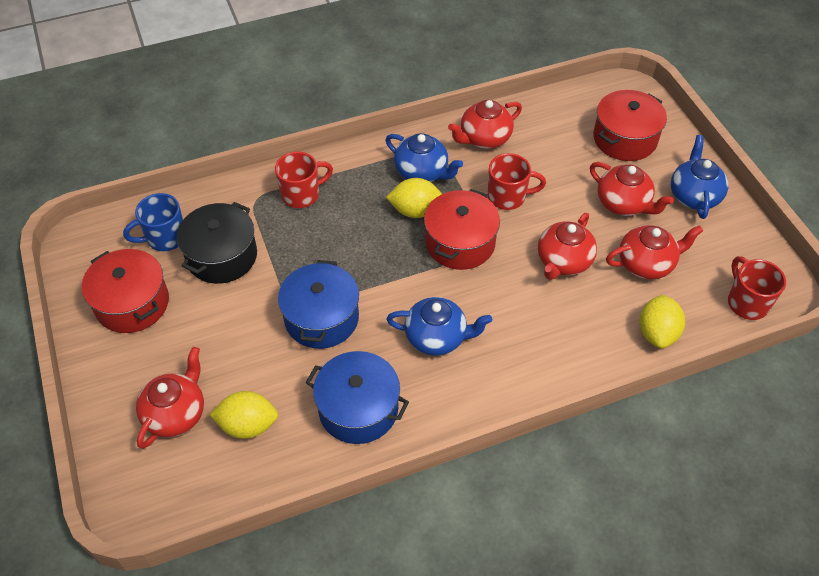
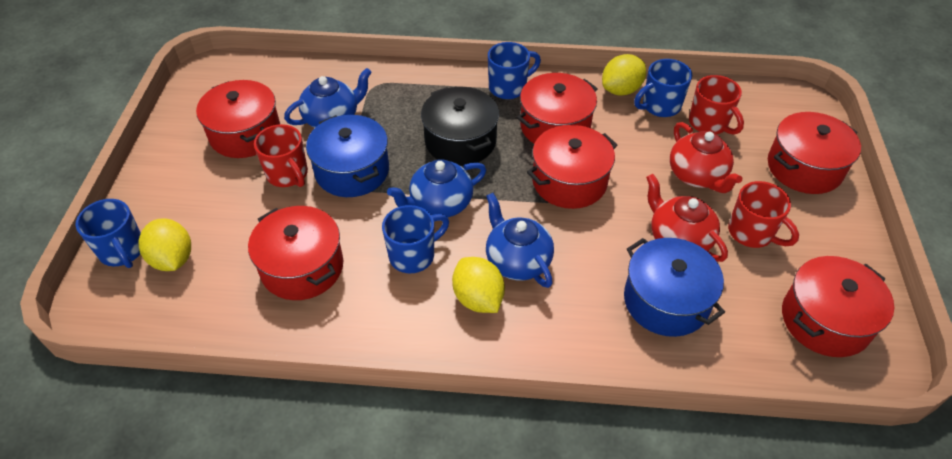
blue mug: 1 -> 4
red pot: 3 -> 6
red teapot: 5 -> 2

